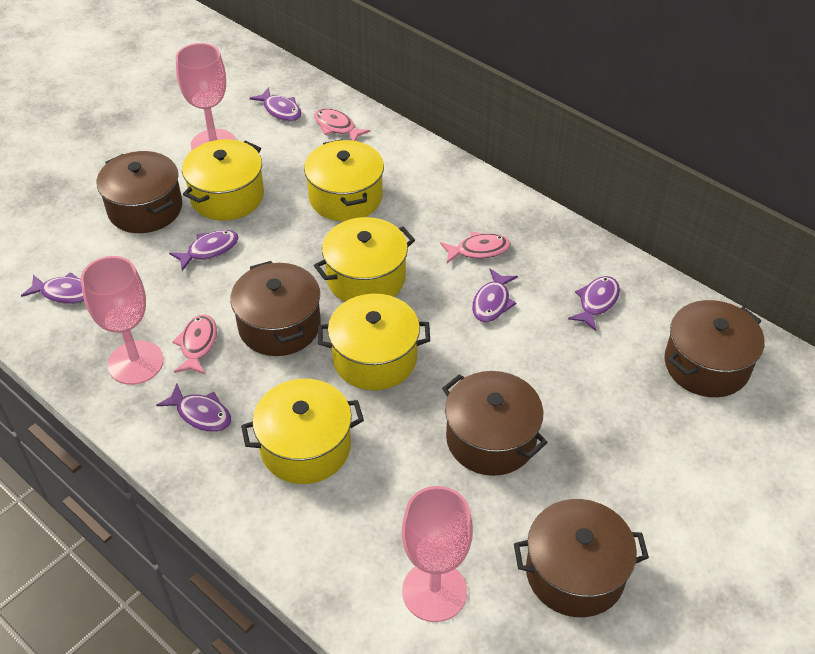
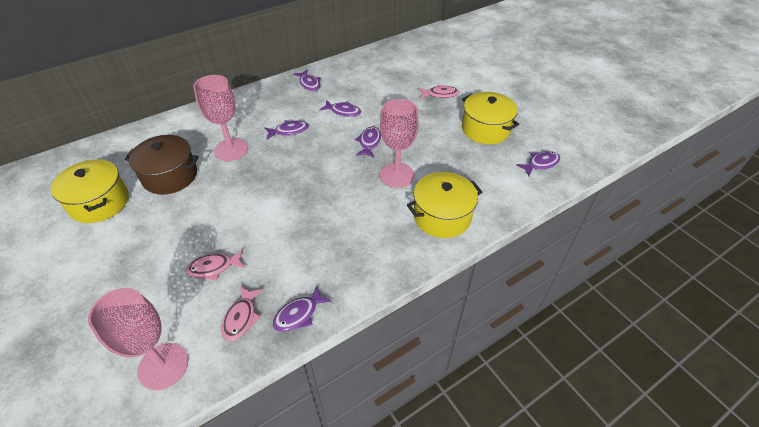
brown pot: 5 -> 1
yellow pot: 5 -> 3

